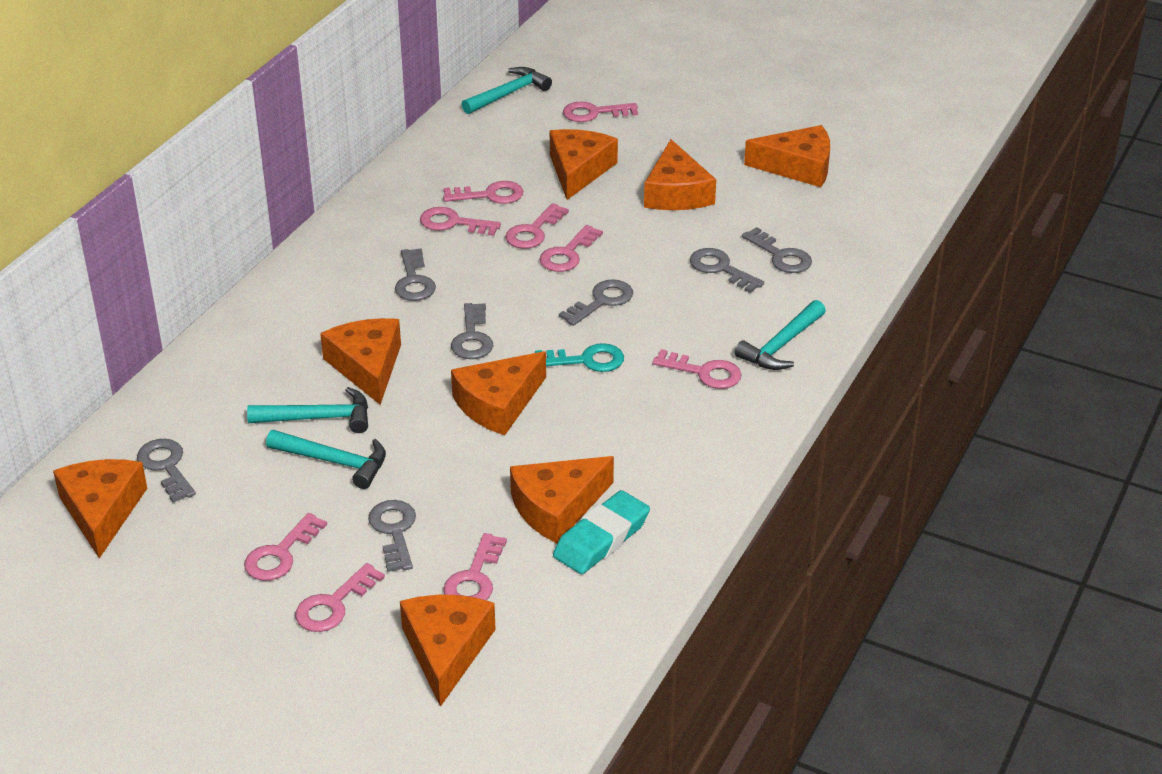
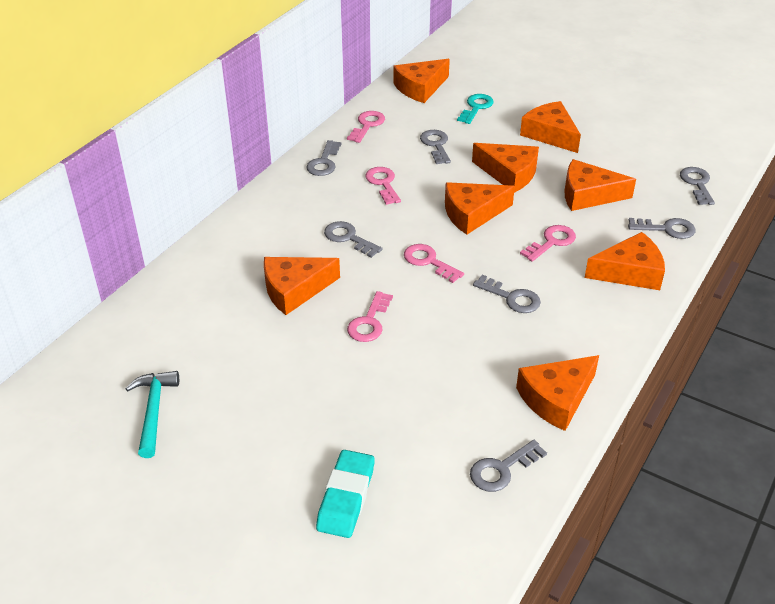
pink key: 9 -> 5
turquoise hammer: 4 -> 1

